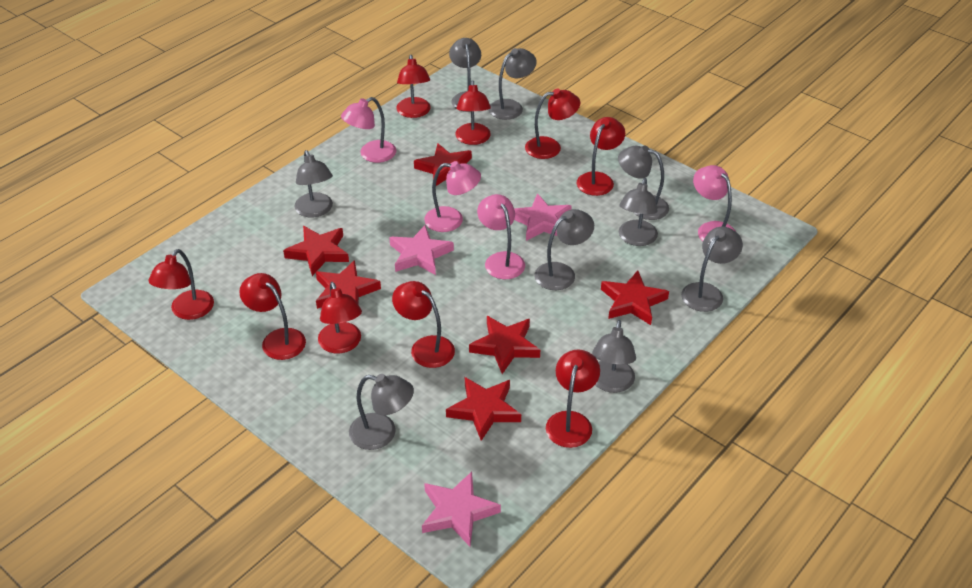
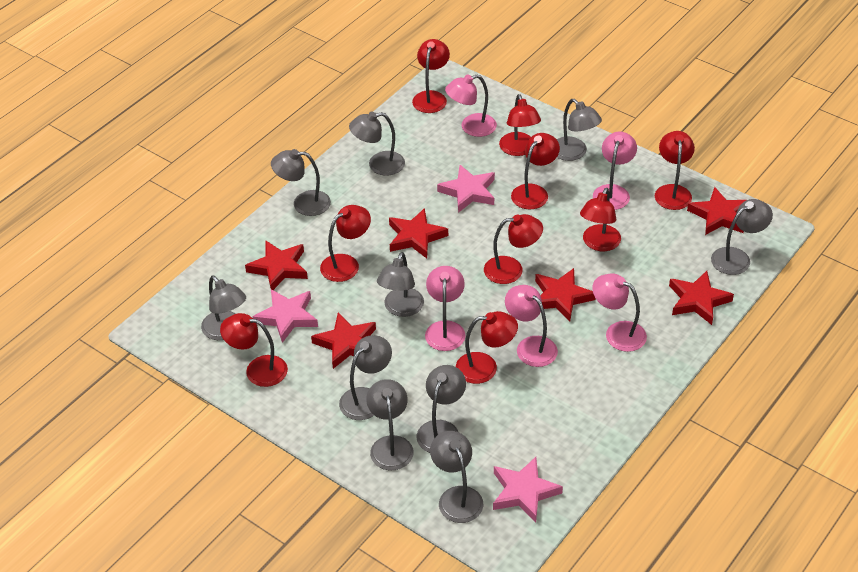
grey lamp: 9 -> 10
pink lamp: 4 -> 5

